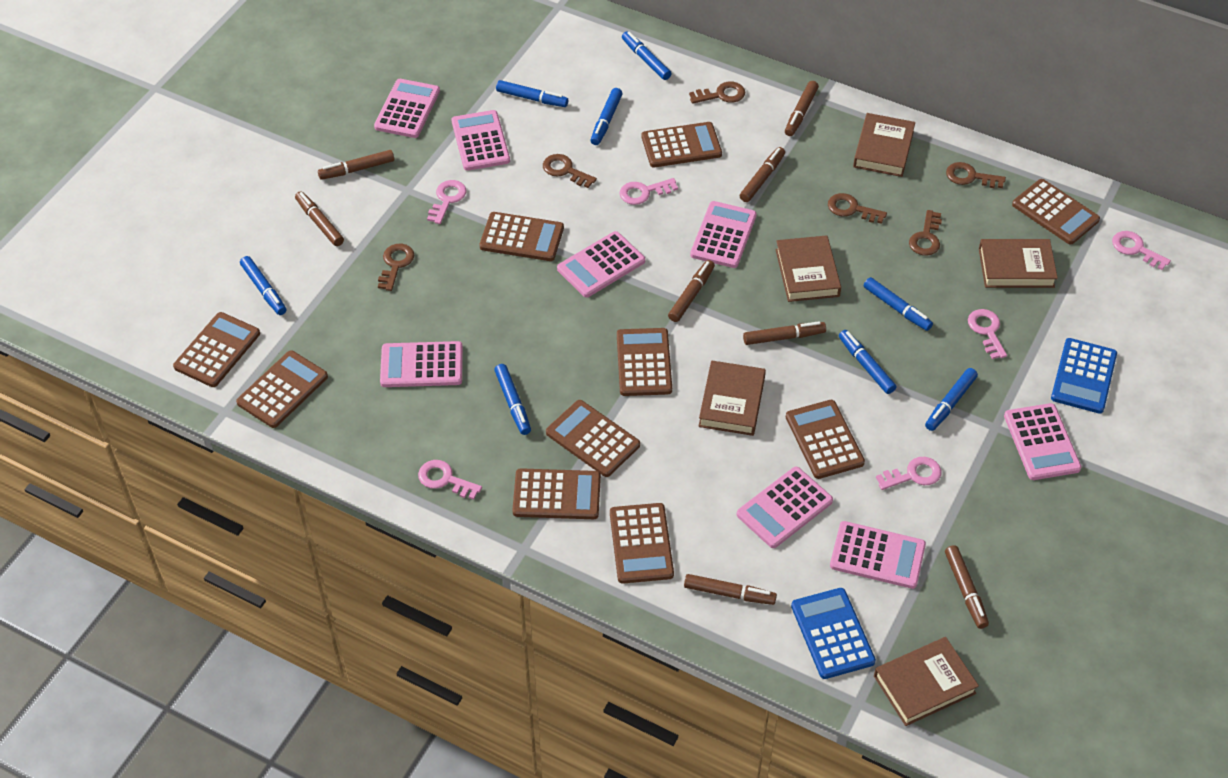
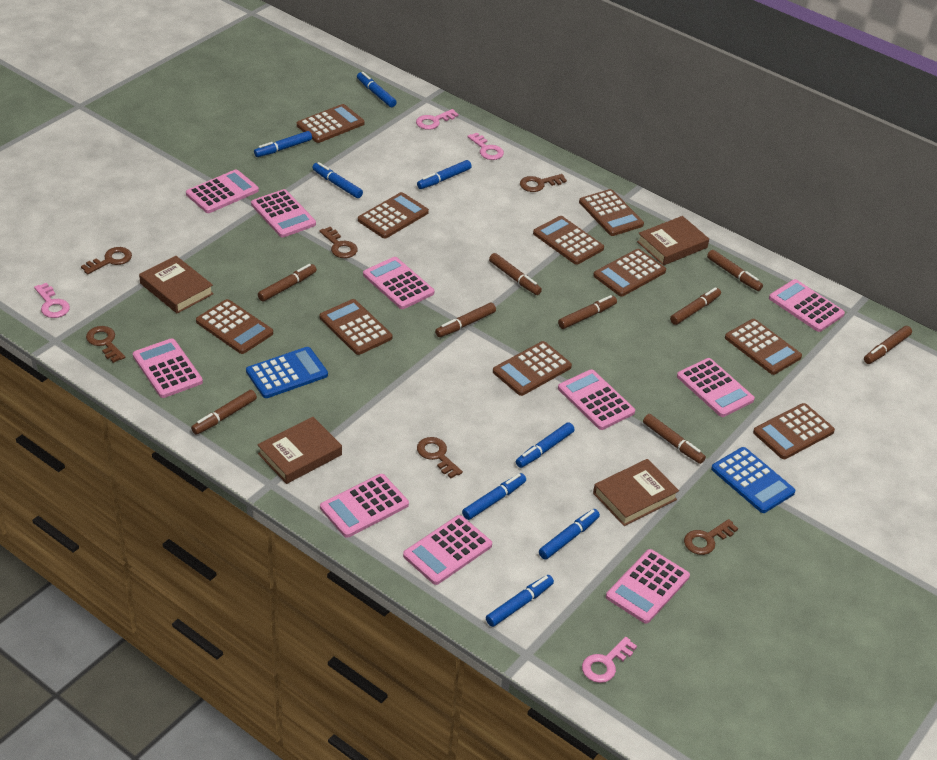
brown book: 5 -> 4
brown marker: 8 -> 9
pink calculator: 8 -> 10
pink key: 6 -> 4

